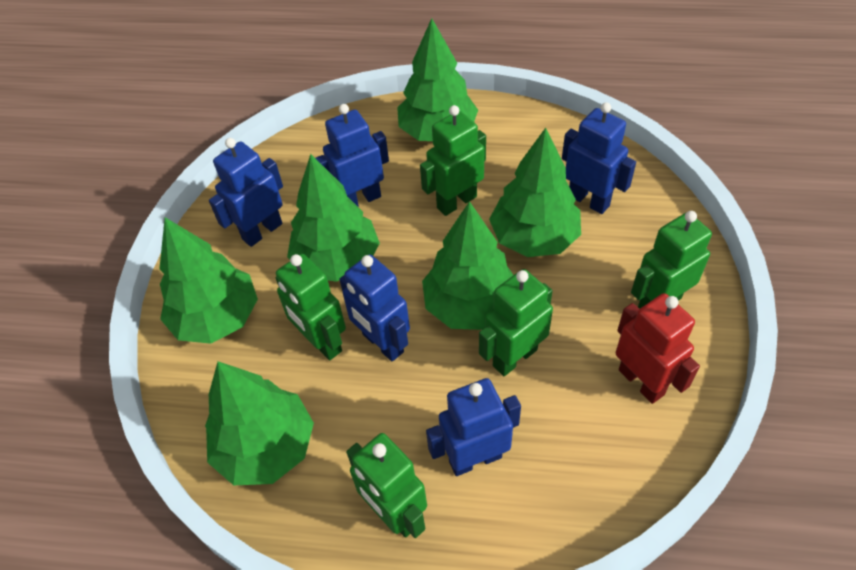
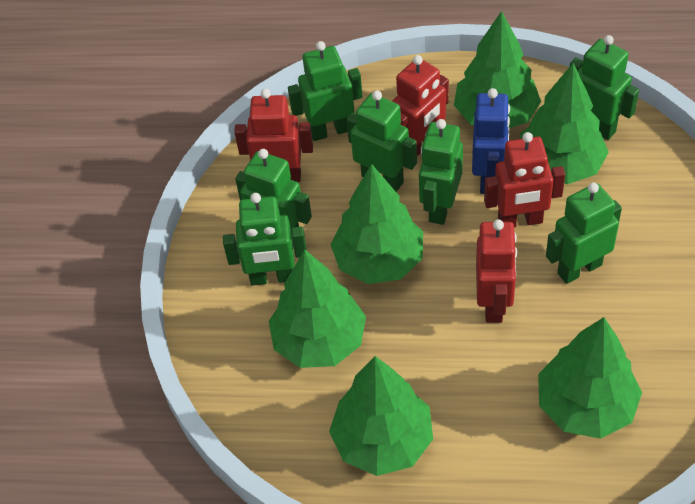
blue robot: 5 -> 1
green robot: 5 -> 7
red robot: 1 -> 4

